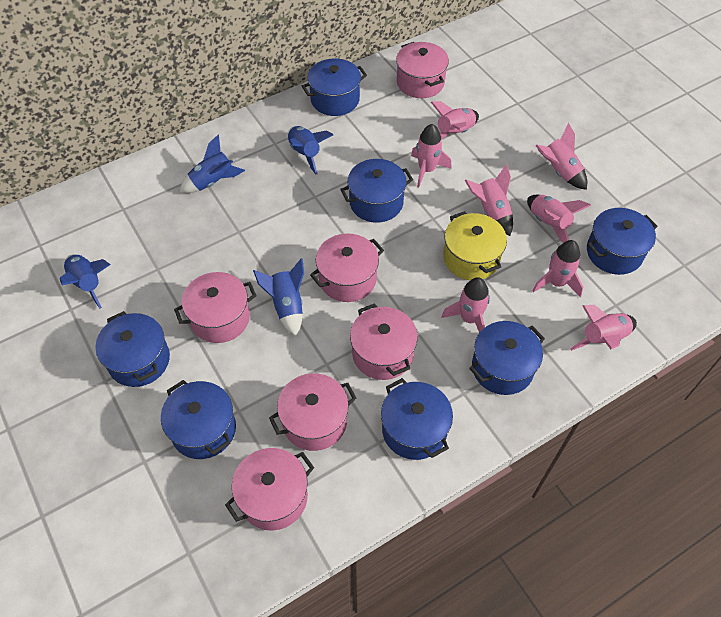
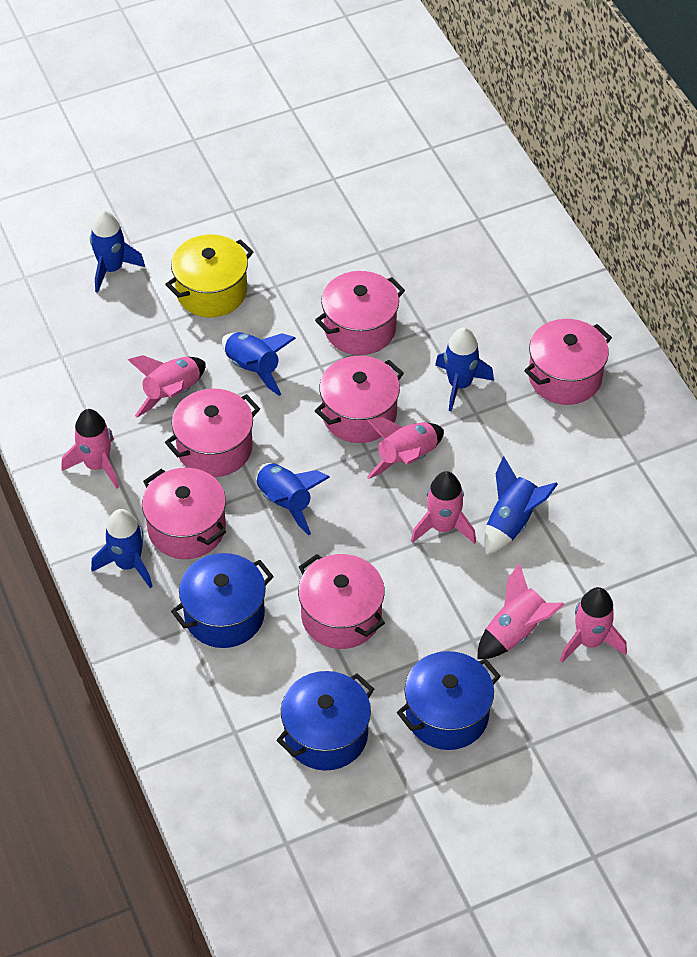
blue pot: 7 -> 3
blue rocket: 4 -> 6
pink rocket: 8 -> 6

